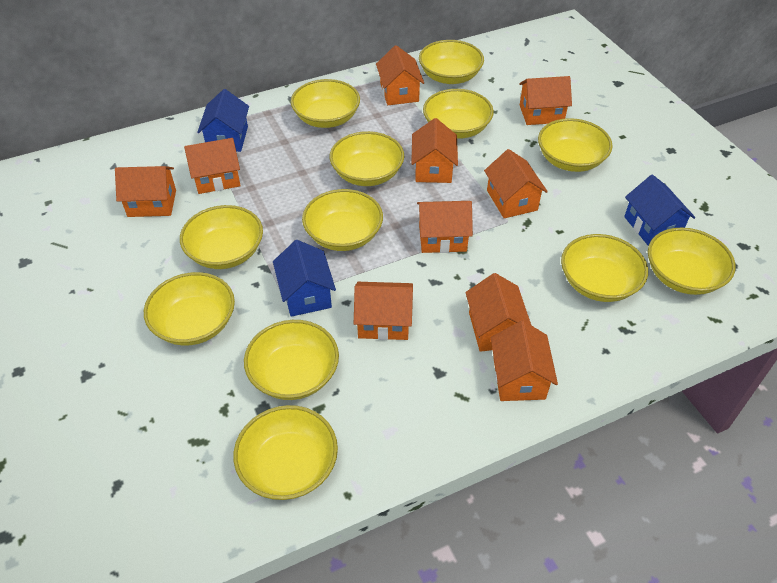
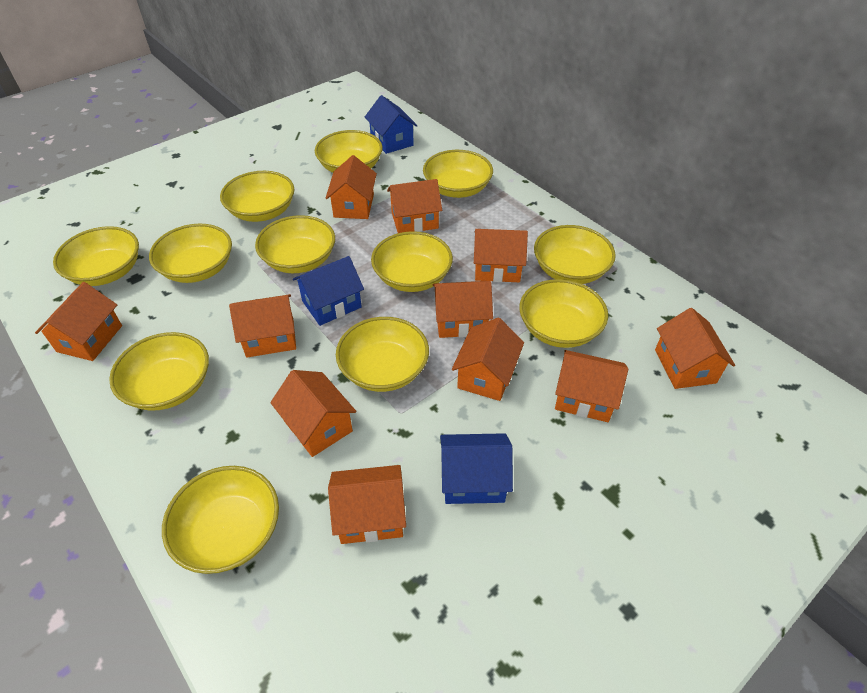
orange house: 10 -> 11

